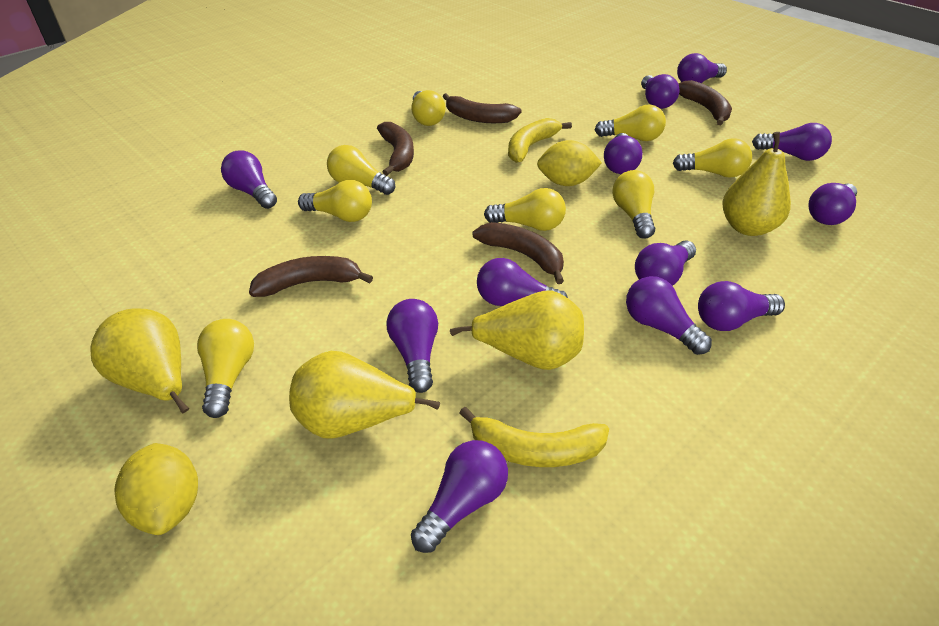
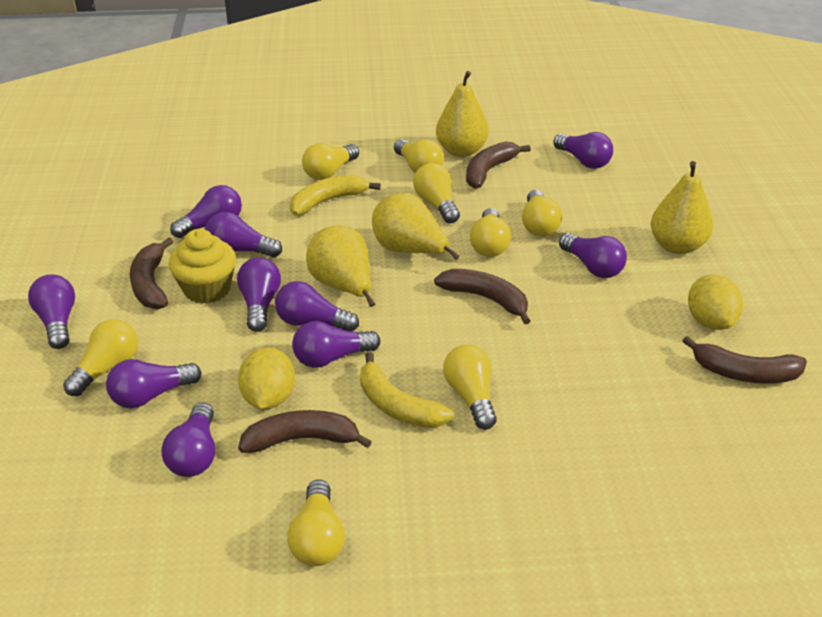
purple light bulb: 12 -> 10
yellow cupcake: 0 -> 1

